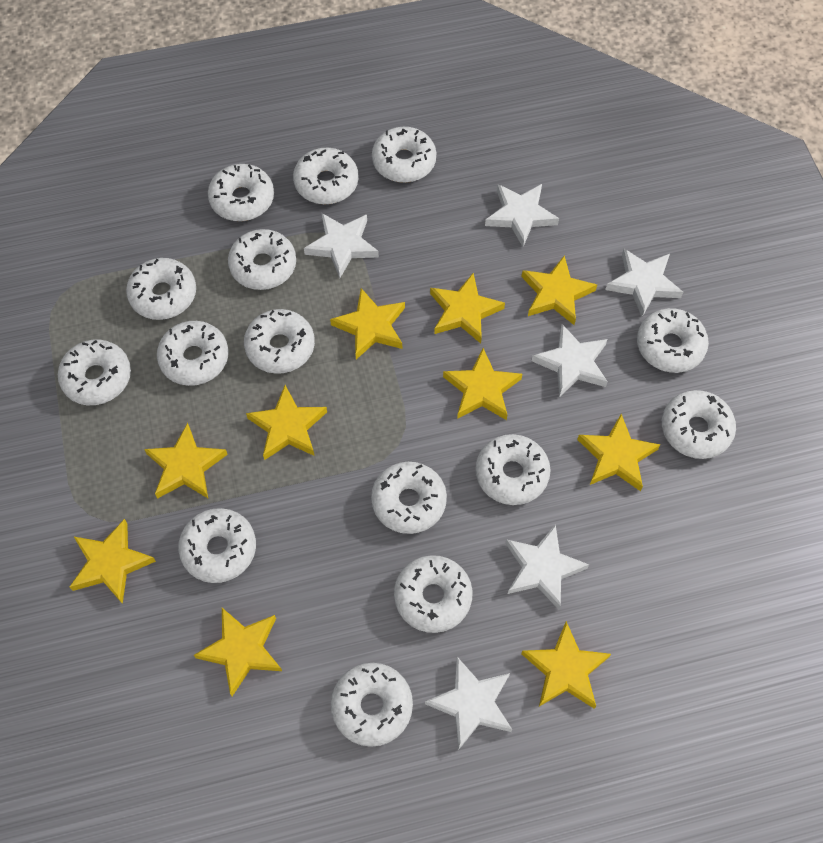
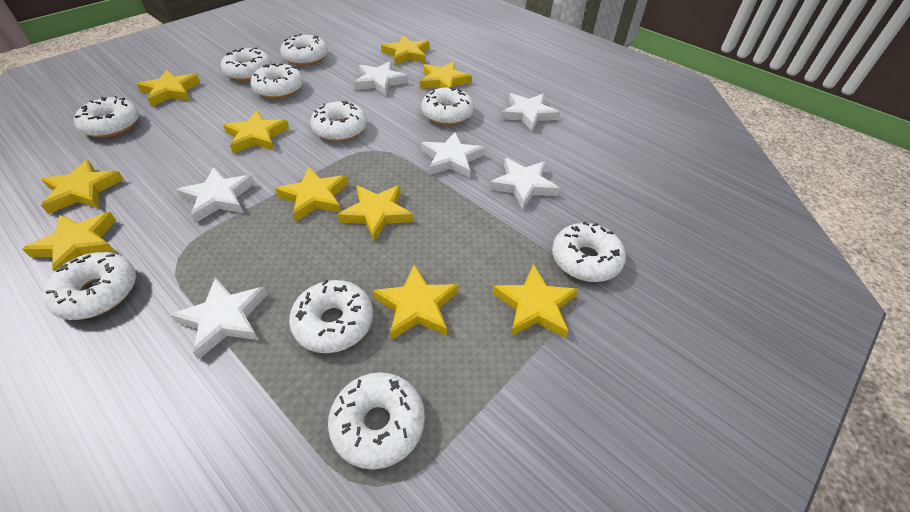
white donut: 15 -> 10

